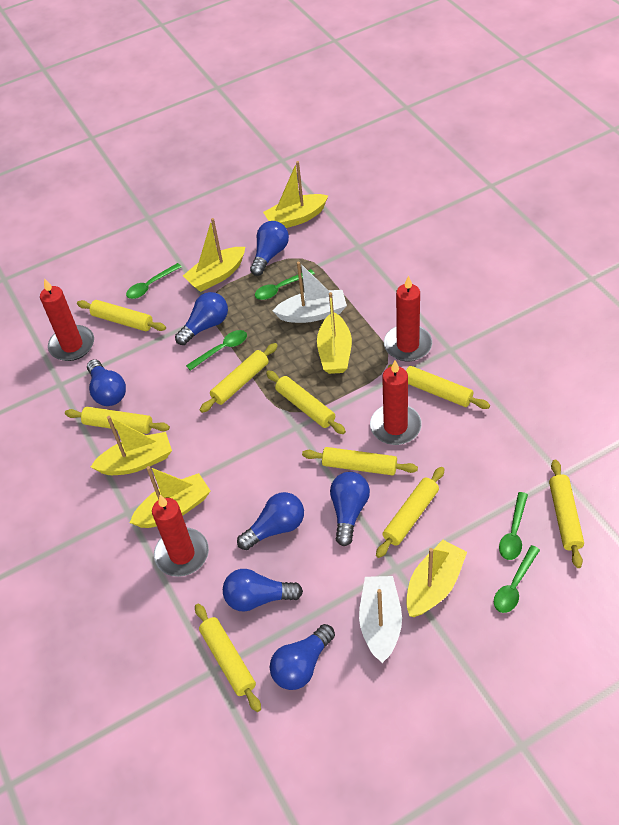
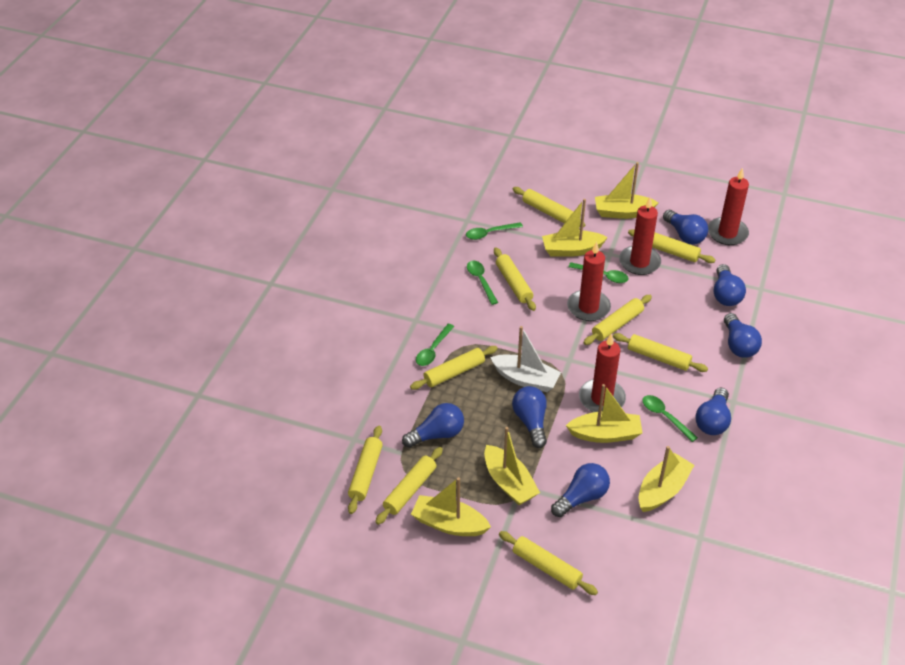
white boat: 2 -> 1

